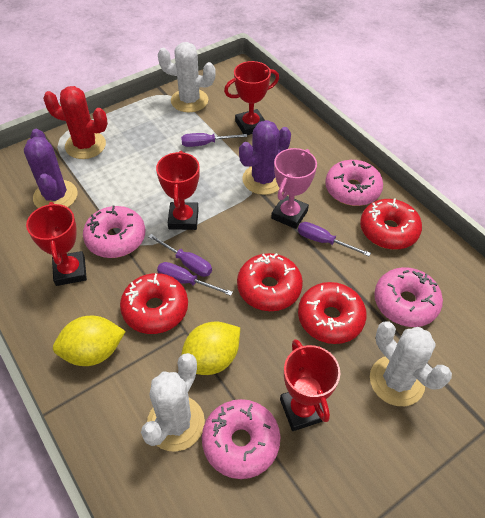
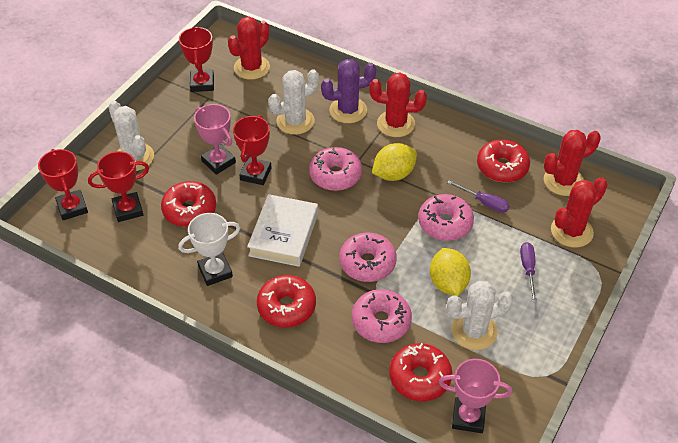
pink trophy: 1 -> 2
purple cactus: 2 -> 1
purple screwdriver: 4 -> 2
red cactus: 1 -> 4
white book: 0 -> 1
white trophy: 0 -> 1

